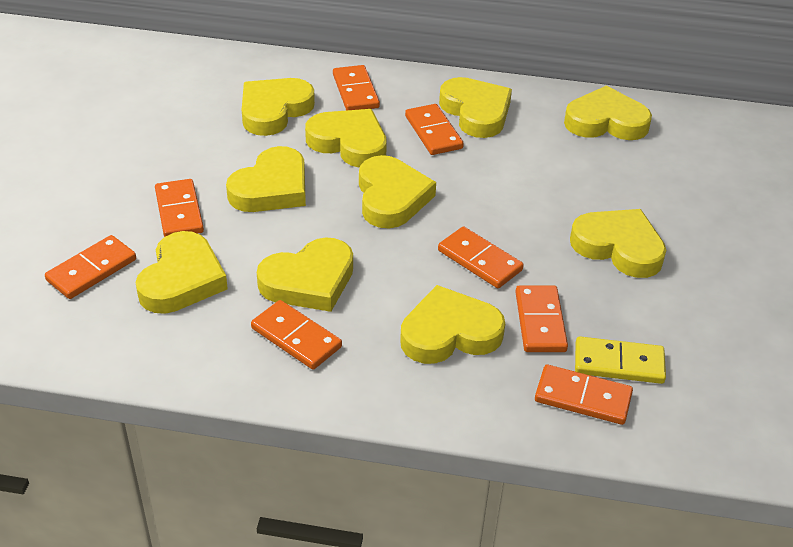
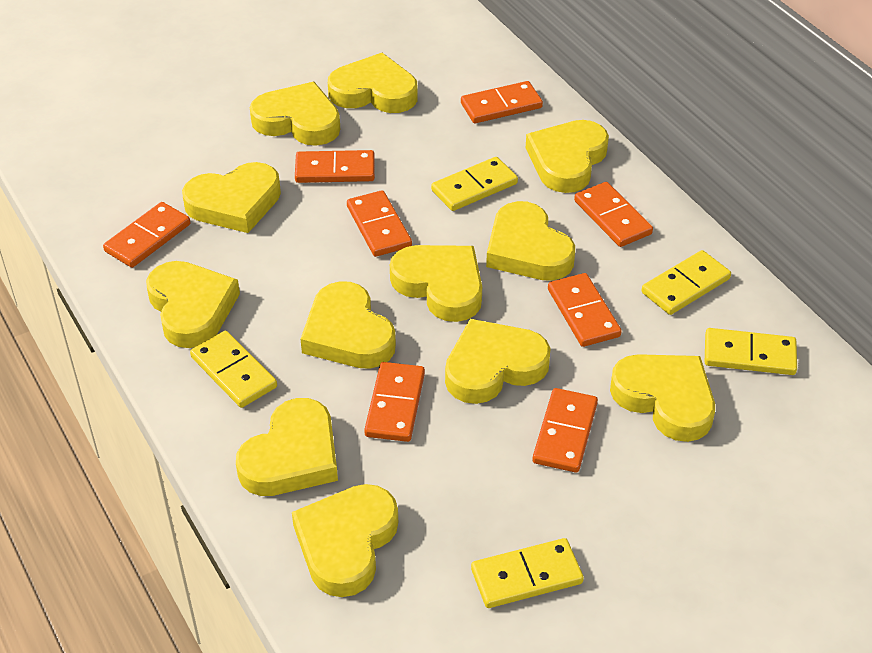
yellow domino: 1 -> 5
yellow heart: 10 -> 12

